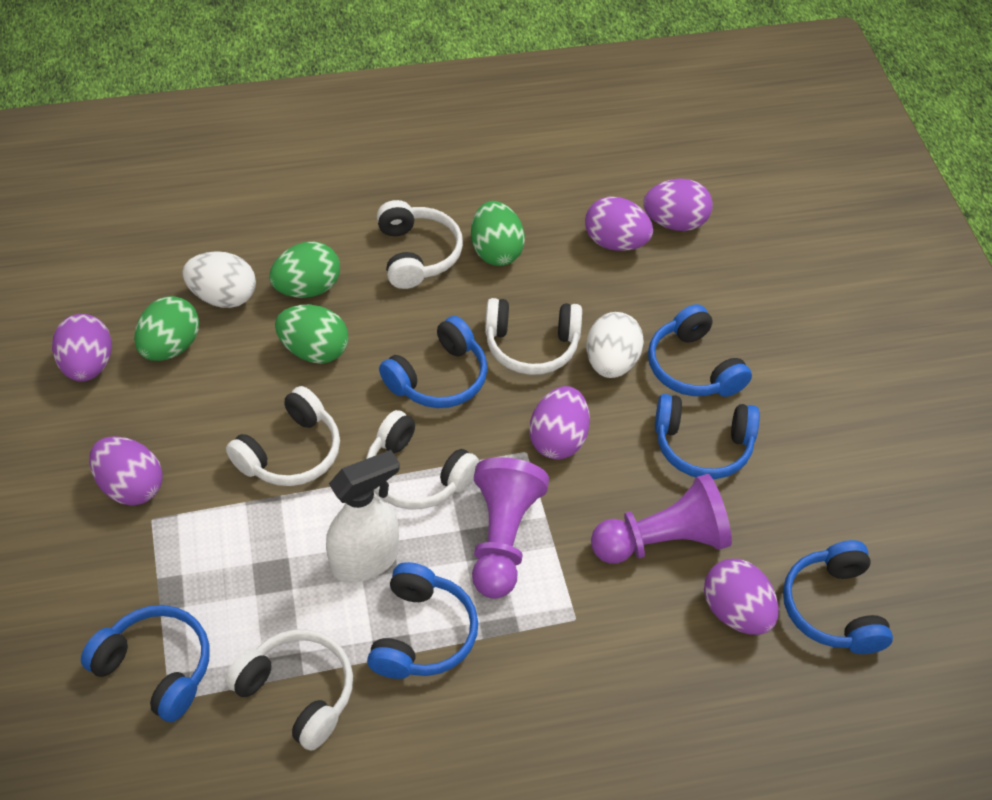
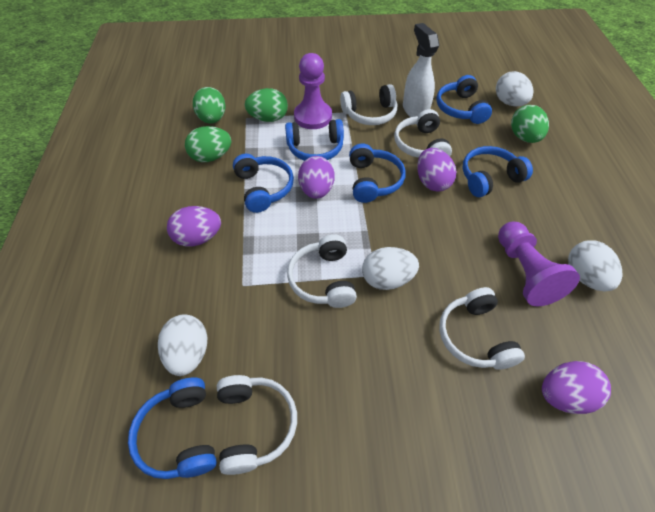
purple egg: 6 -> 4
white egg: 2 -> 4

